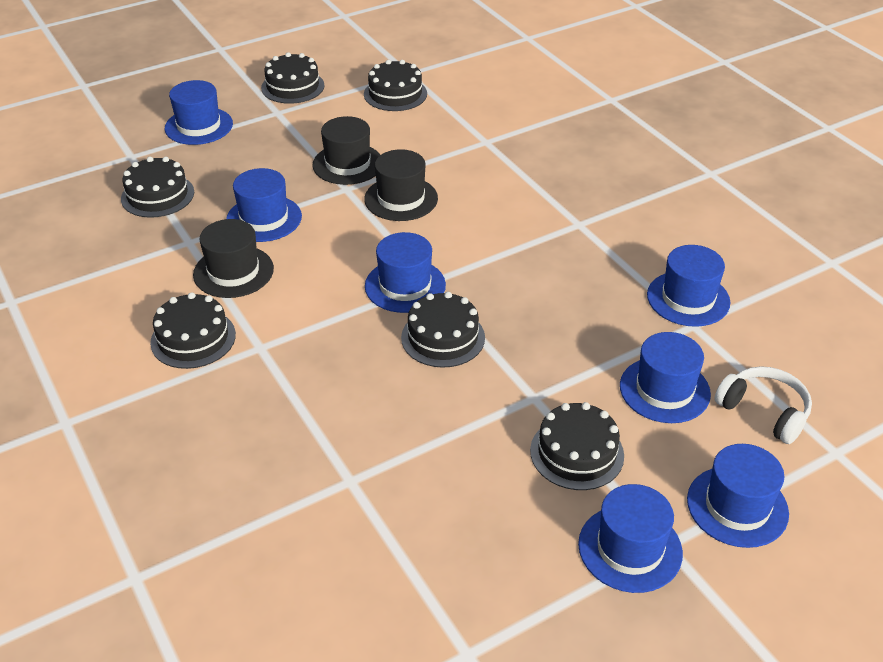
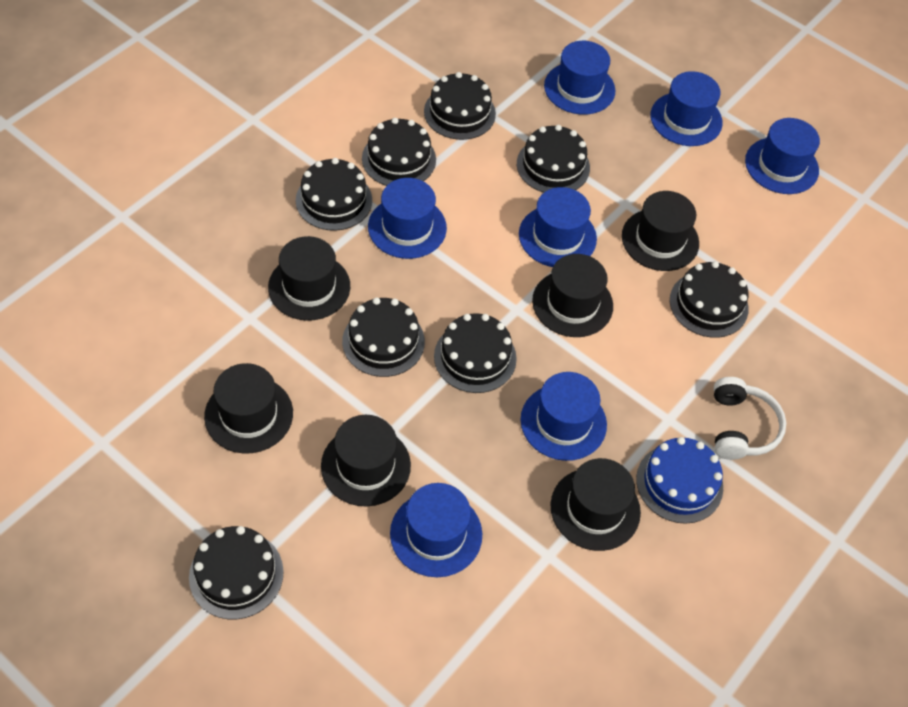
black cake: 6 -> 8
black hat: 3 -> 6
blue cake: 0 -> 1

